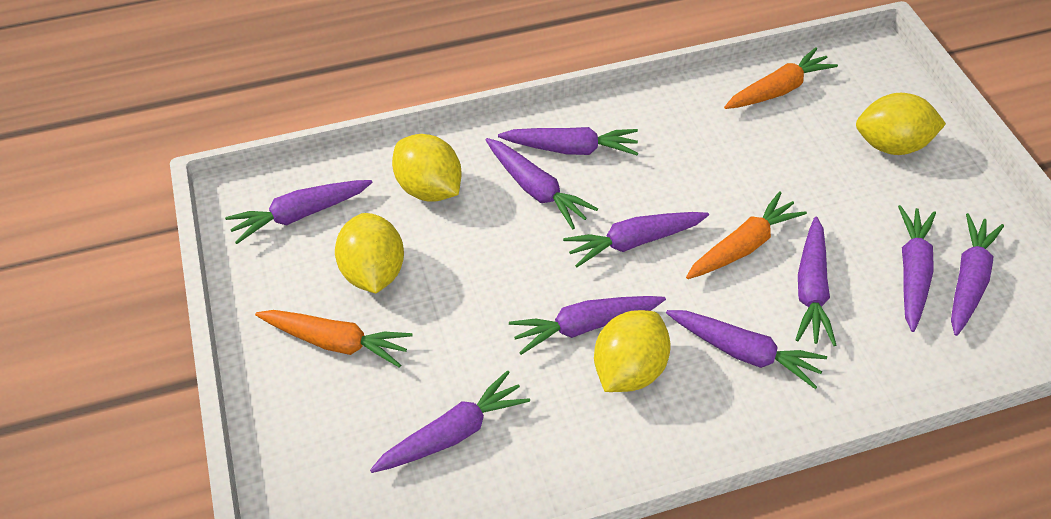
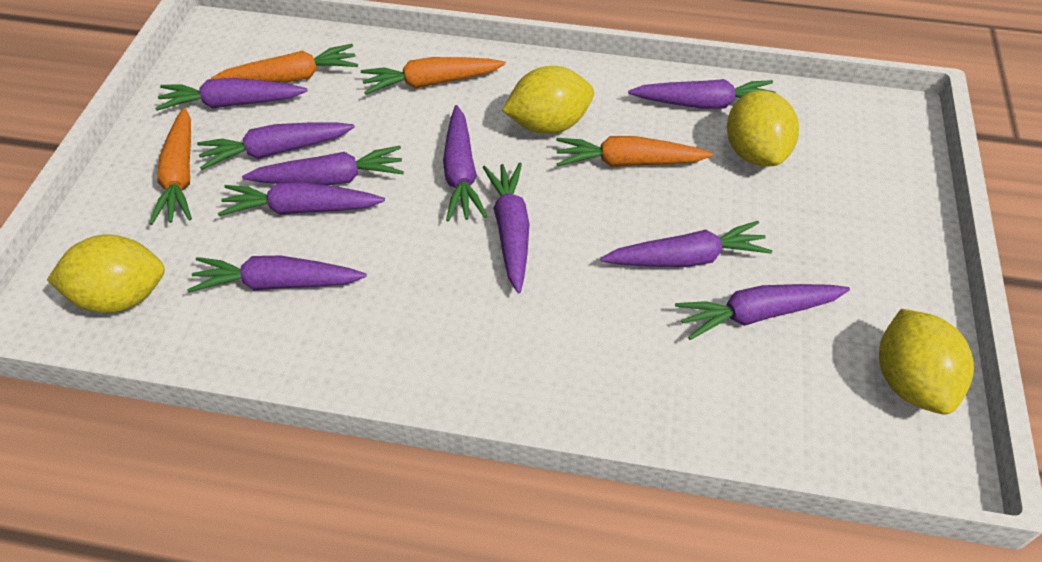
orange carrot: 3 -> 4

